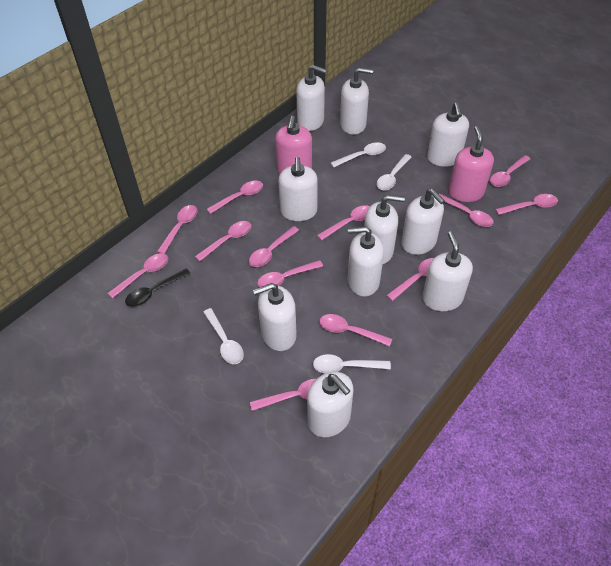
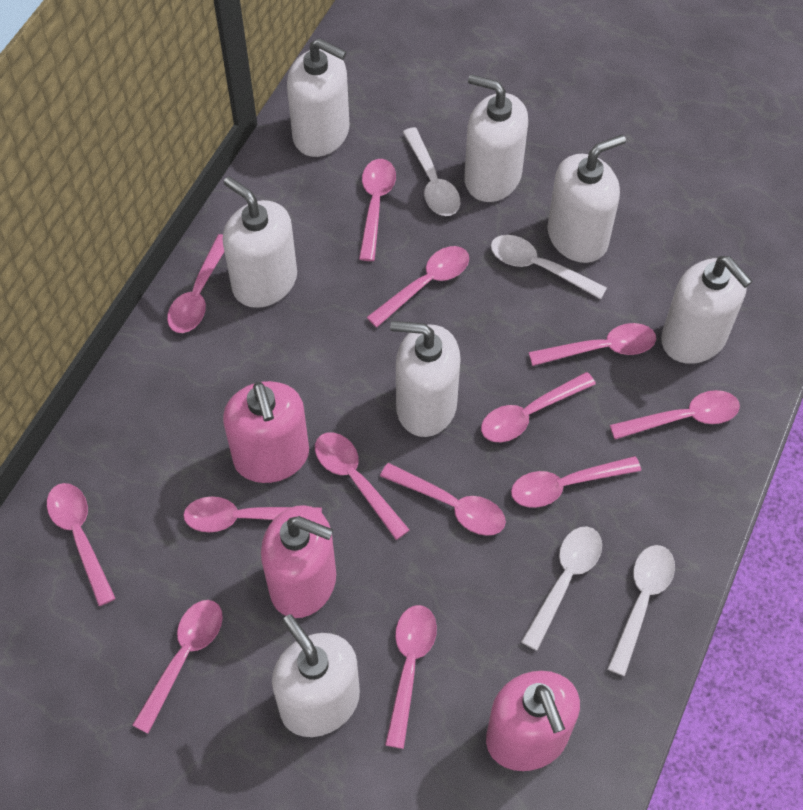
black spoon: 1 -> 0
pink soap dispenser: 2 -> 3
white soap dispenser: 10 -> 7

